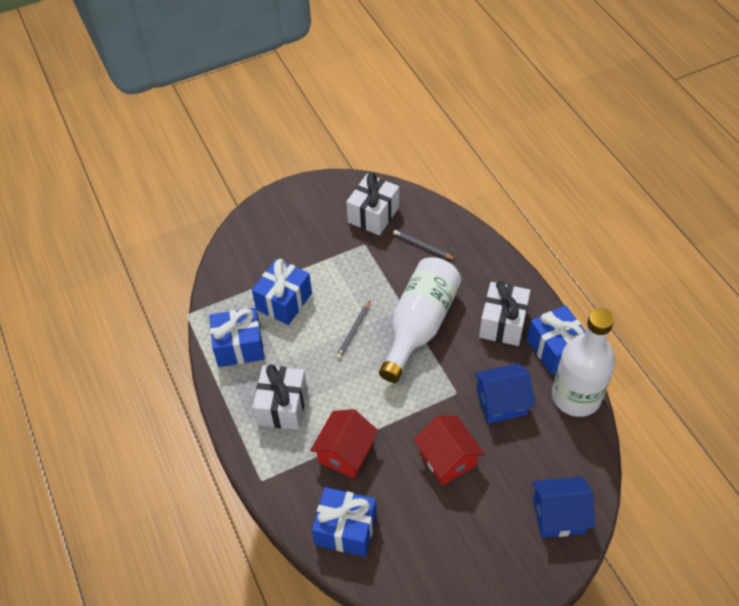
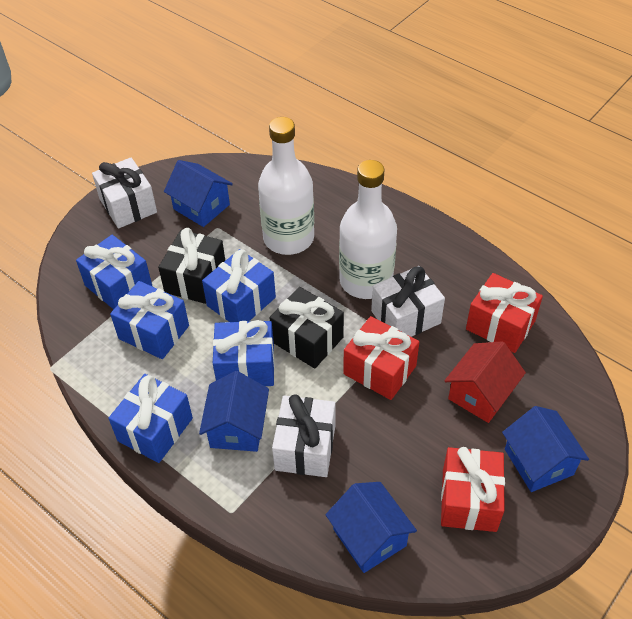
black gift: 0 -> 2
blue gift: 4 -> 5
blue house: 2 -> 4
grey pencil: 2 -> 0
red gift: 0 -> 3
red house: 2 -> 1

